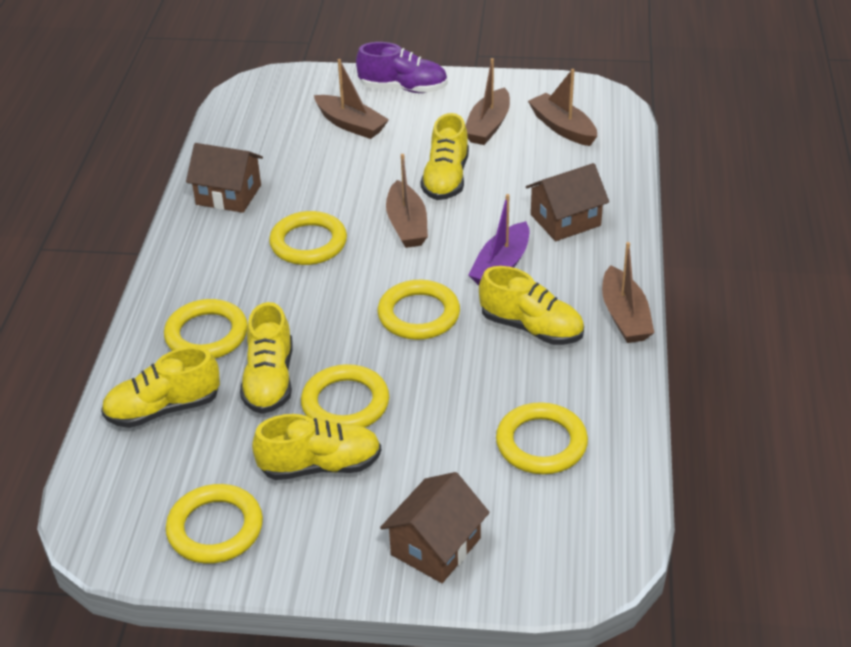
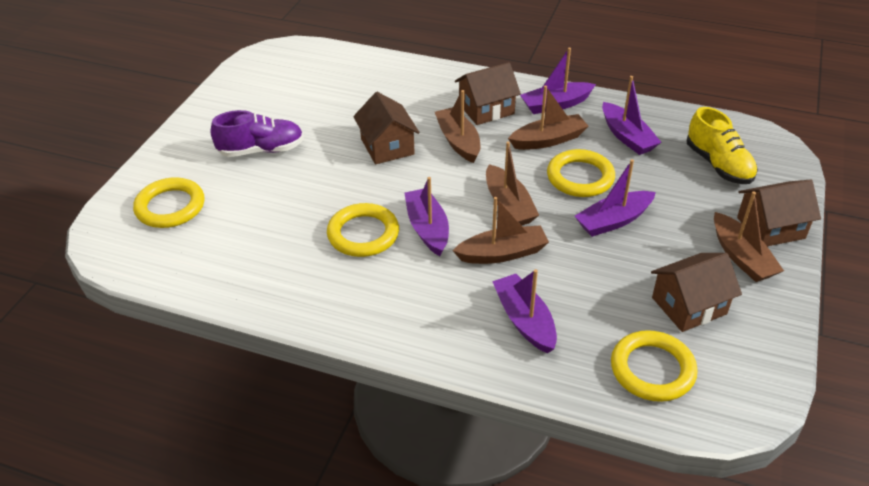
brown house: 3 -> 4
purple boat: 1 -> 5
yellow ring: 6 -> 4
yellow shoe: 5 -> 1

